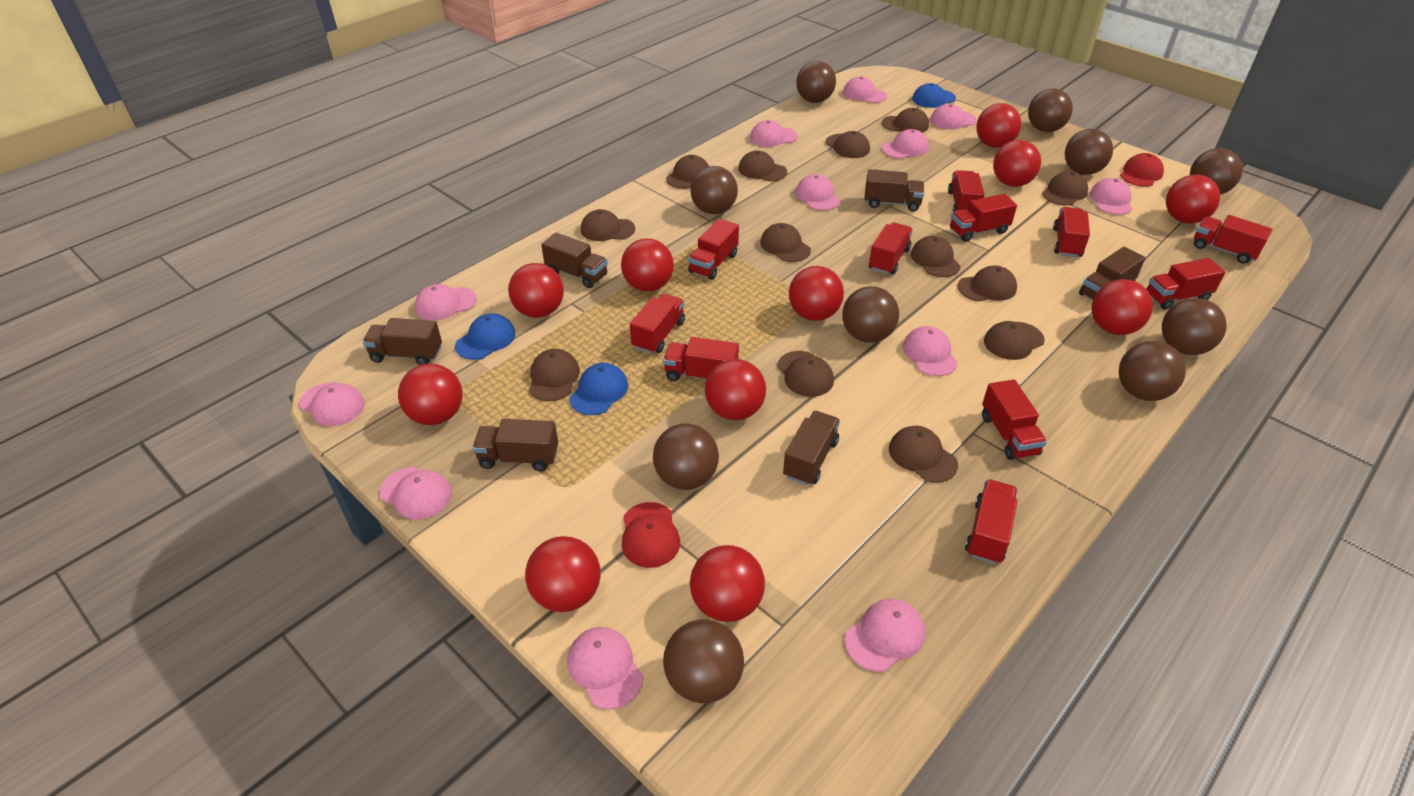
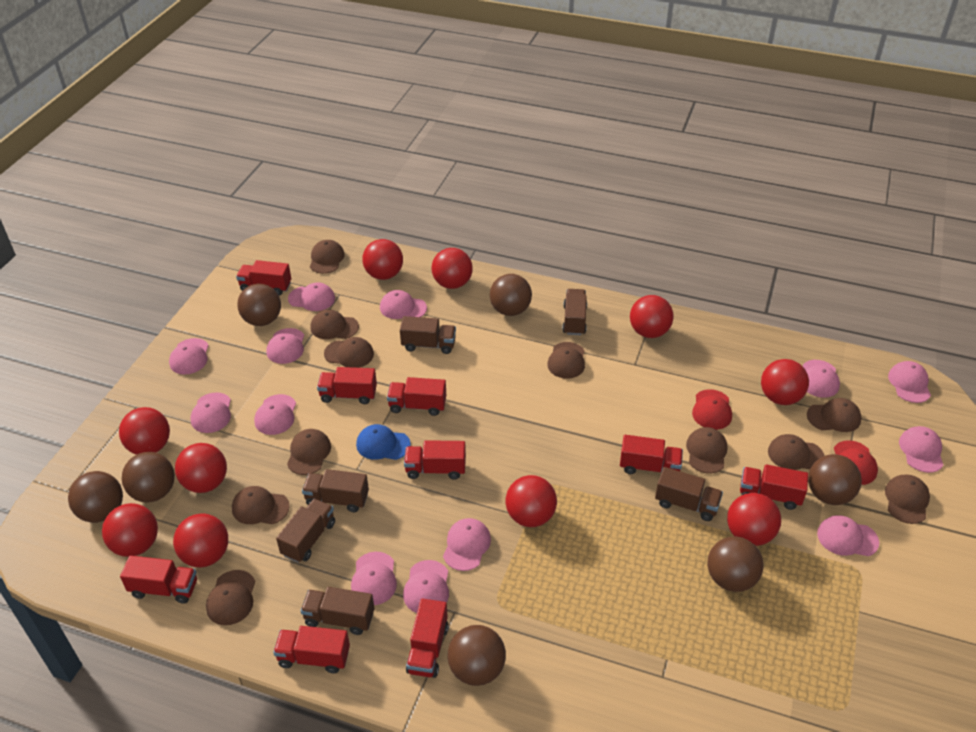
blue cap: 3 -> 1
brown ball: 10 -> 7
brown cap: 13 -> 11
pink cap: 12 -> 13
red ball: 11 -> 10
red truck: 11 -> 9

